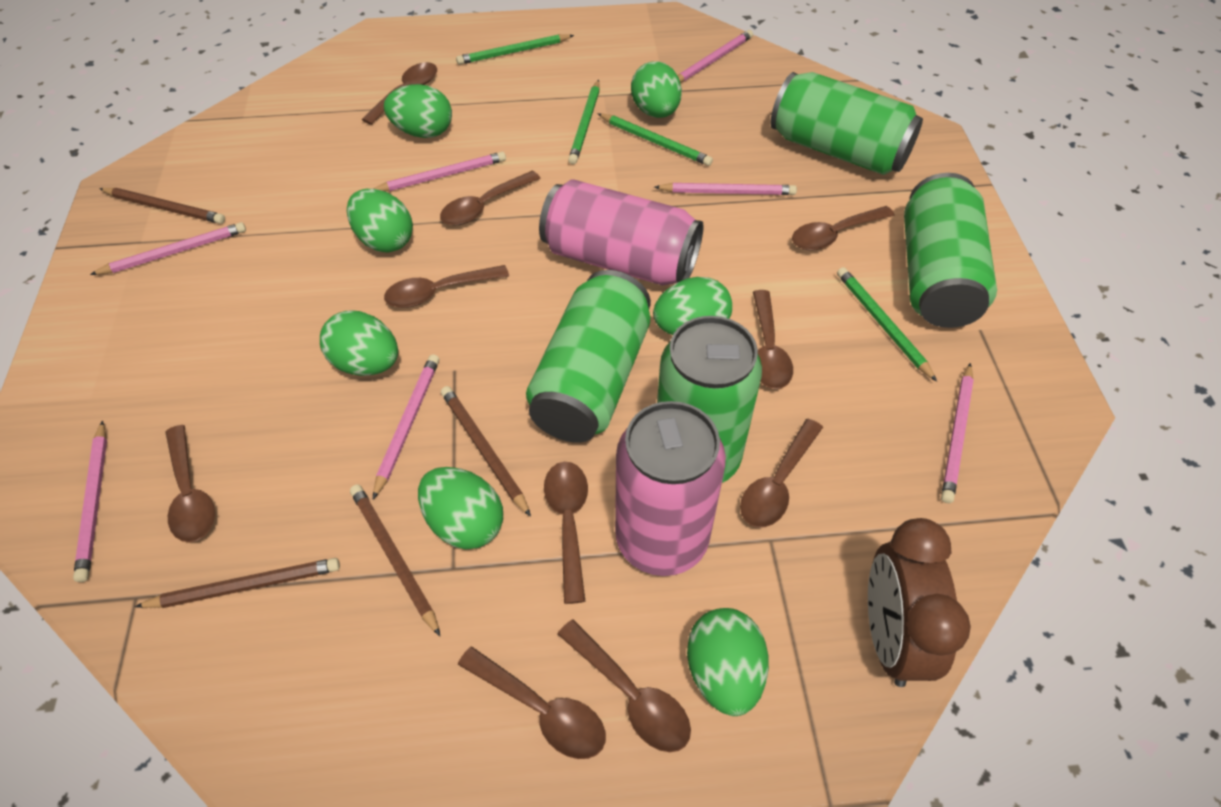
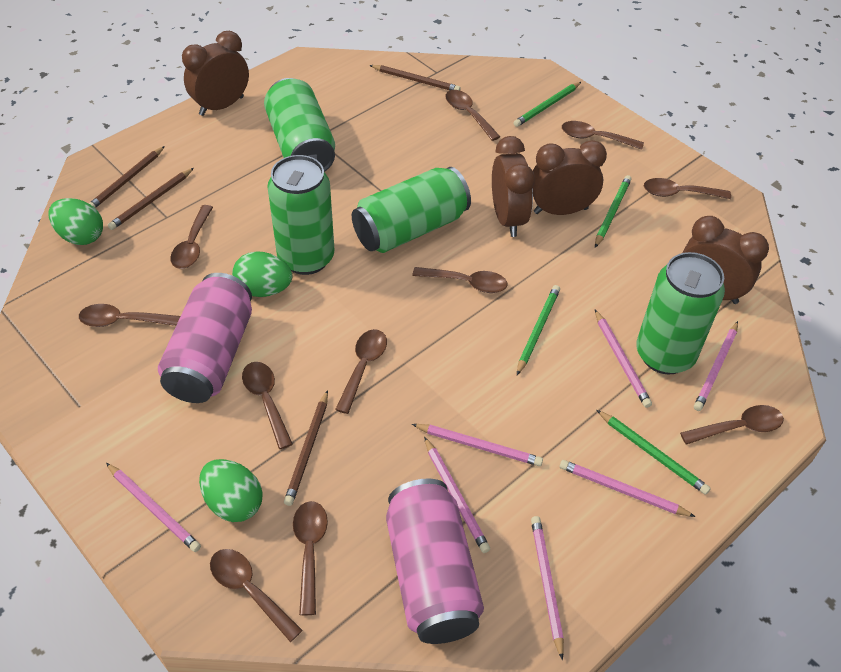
brown clock: 1 -> 4
brown spoon: 10 -> 11
green egg: 7 -> 3

